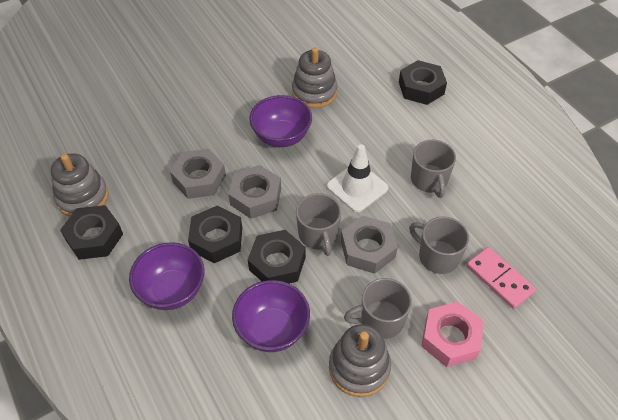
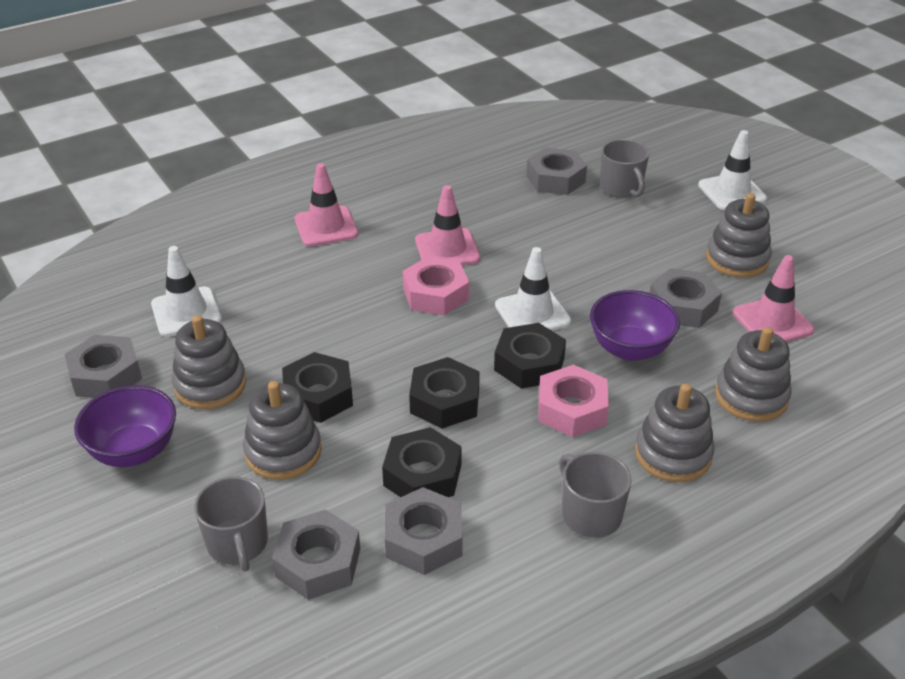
grey mug: 4 -> 3
grey nut: 3 -> 5
grey stacking toy: 3 -> 5
pink domino: 1 -> 0
pink nut: 1 -> 2
pink traffic cone: 0 -> 3
purple bowl: 3 -> 2
white traffic cone: 1 -> 3

